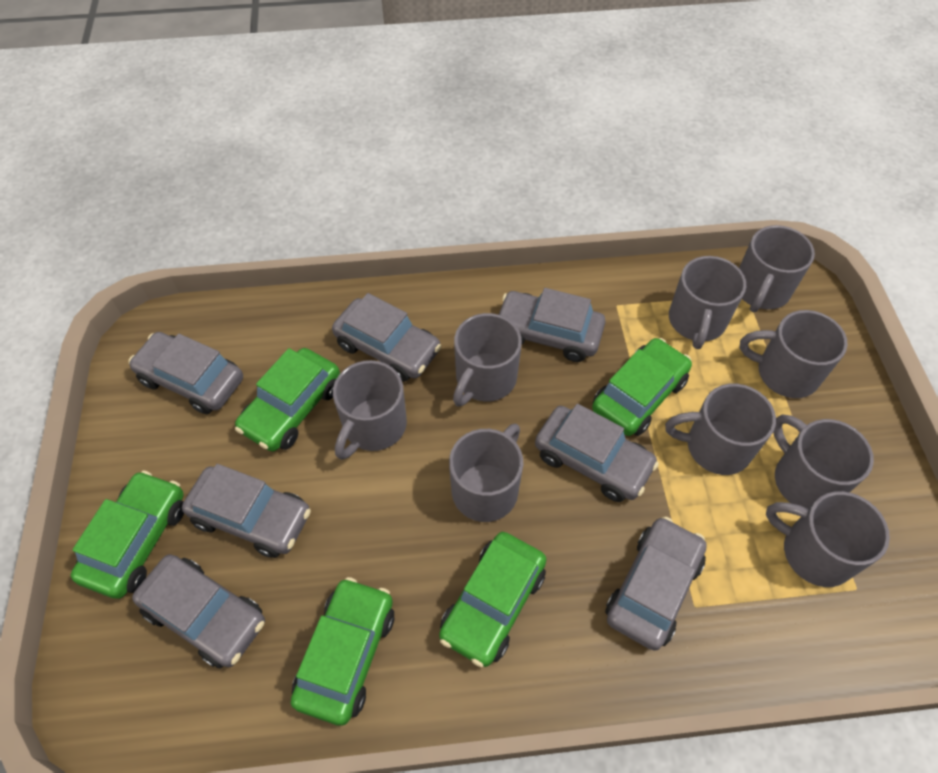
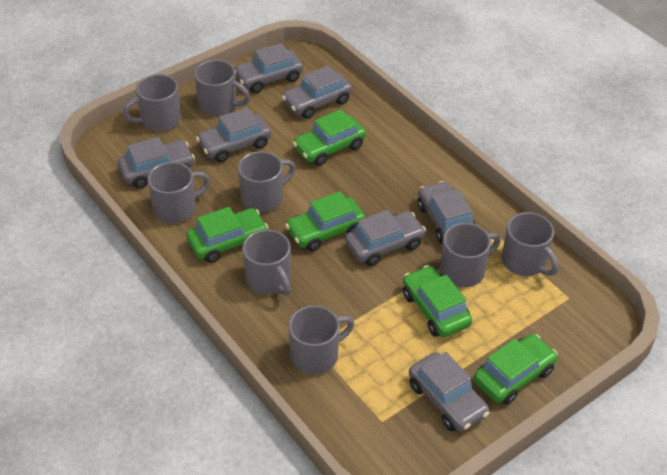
grey mug: 9 -> 8

